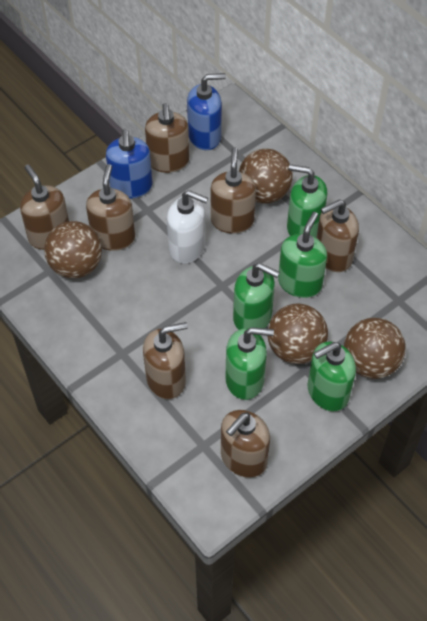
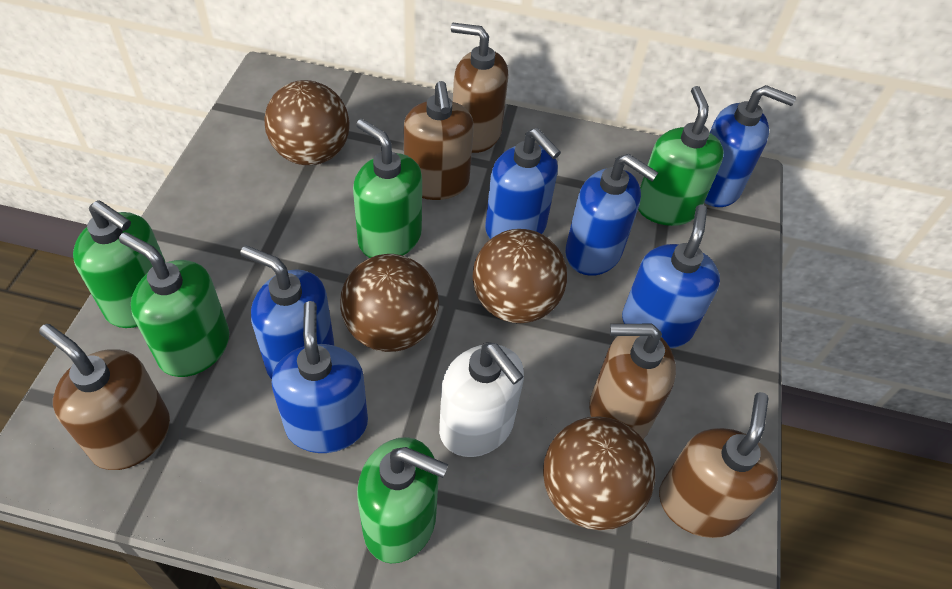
blue soap dispenser: 2 -> 6
brown soap dispenser: 7 -> 5

